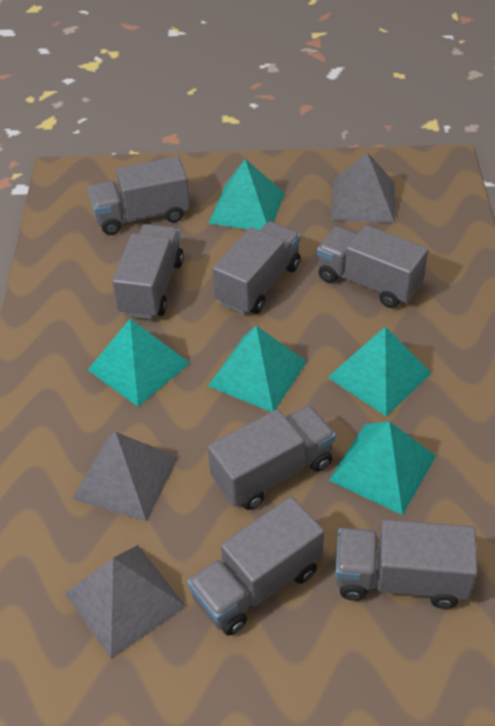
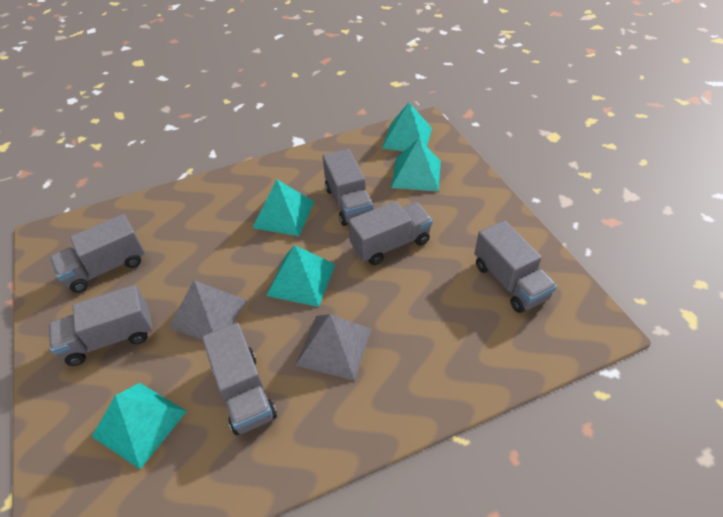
grey pyramid: 3 -> 2
grey truck: 7 -> 6

